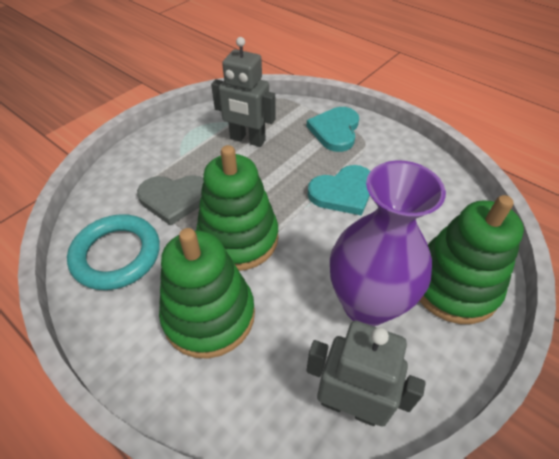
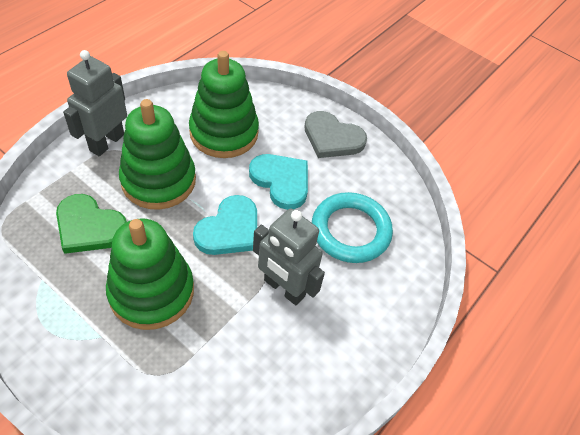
green heart: 0 -> 1
purple vase: 1 -> 0

